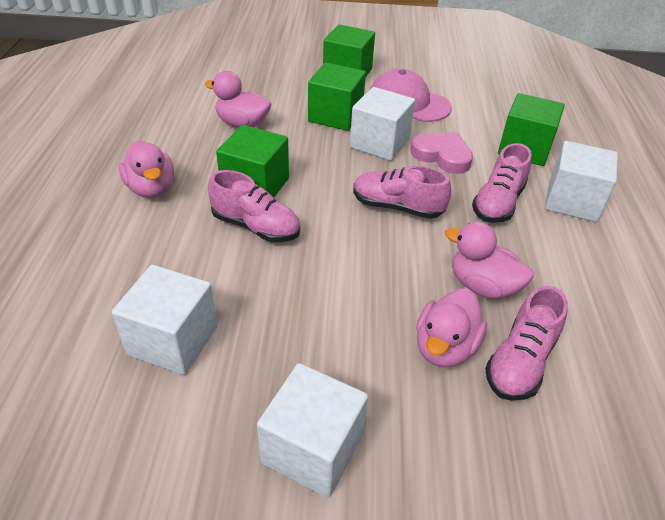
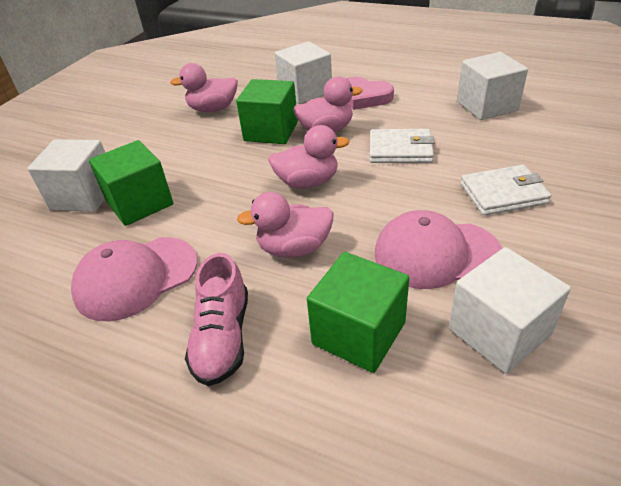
green cube: 4 -> 3
pink cap: 1 -> 2
pink shoe: 4 -> 1
white wallet: 0 -> 2

